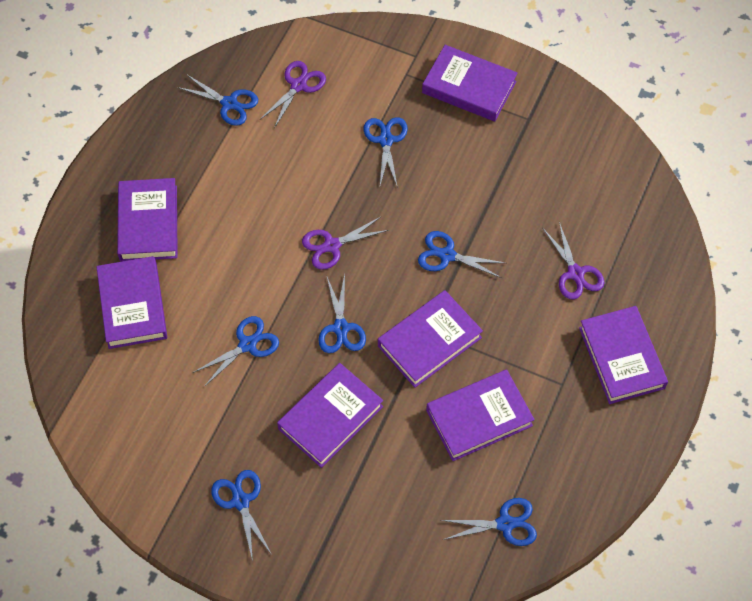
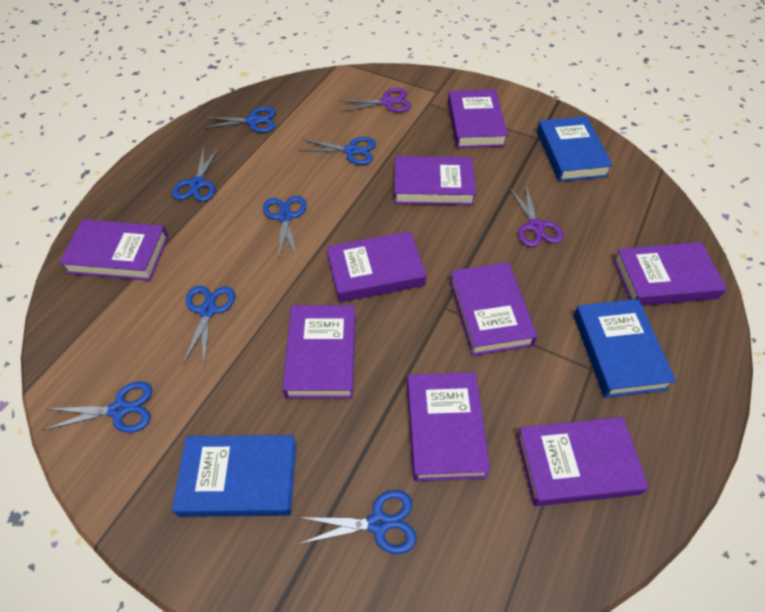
blue book: 0 -> 3
purple book: 7 -> 9
purple scissors: 3 -> 2

